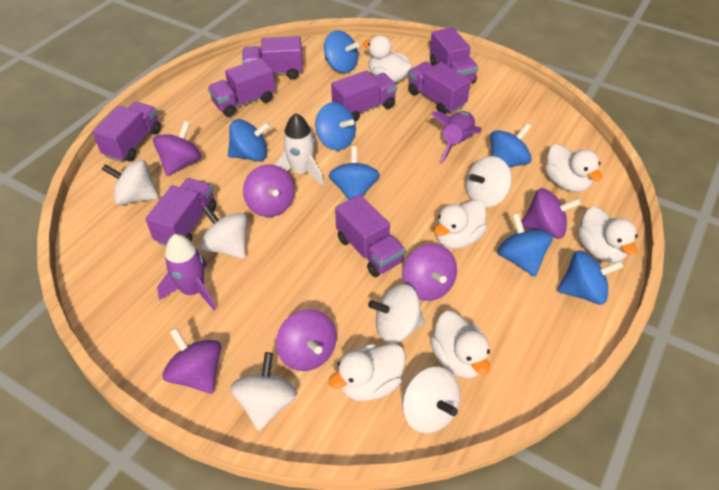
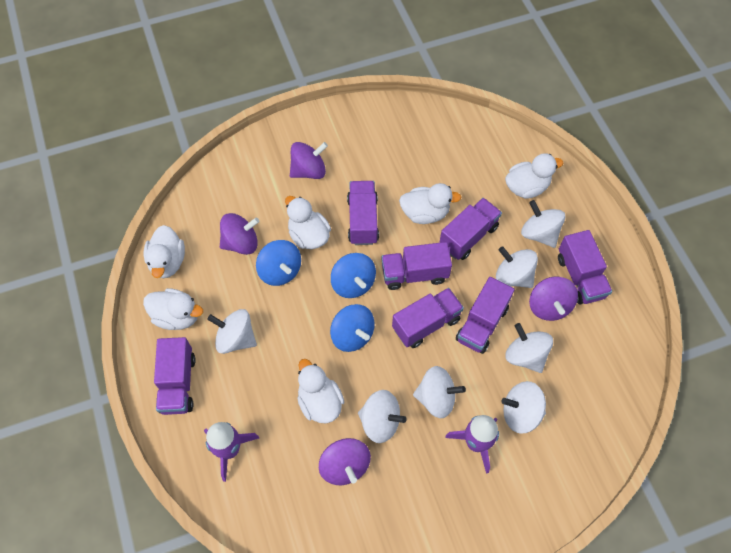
blue spinning top: 7 -> 3
purple spinning top: 6 -> 4
purple truck: 8 -> 7
white rocket: 1 -> 0
white spinning top: 6 -> 7

